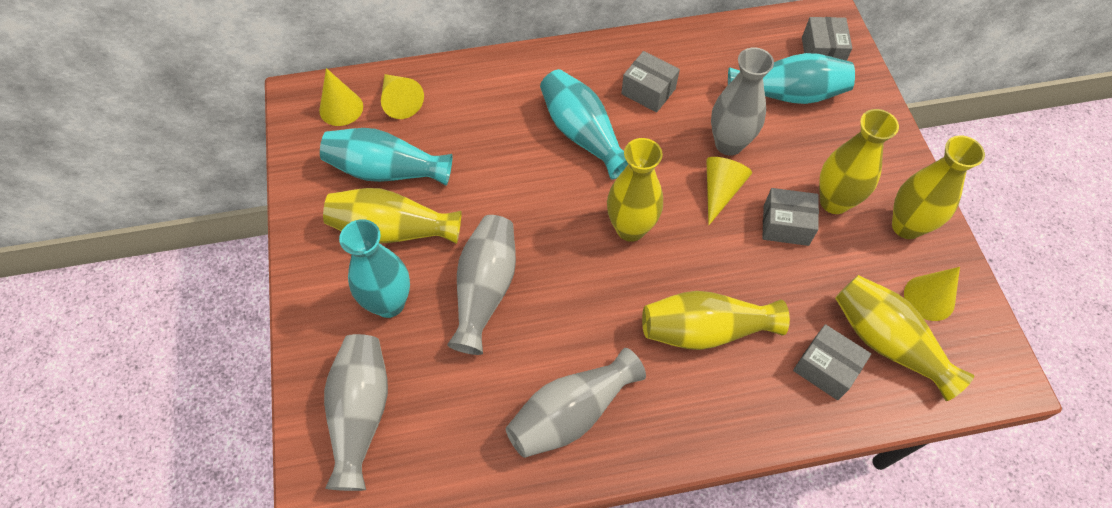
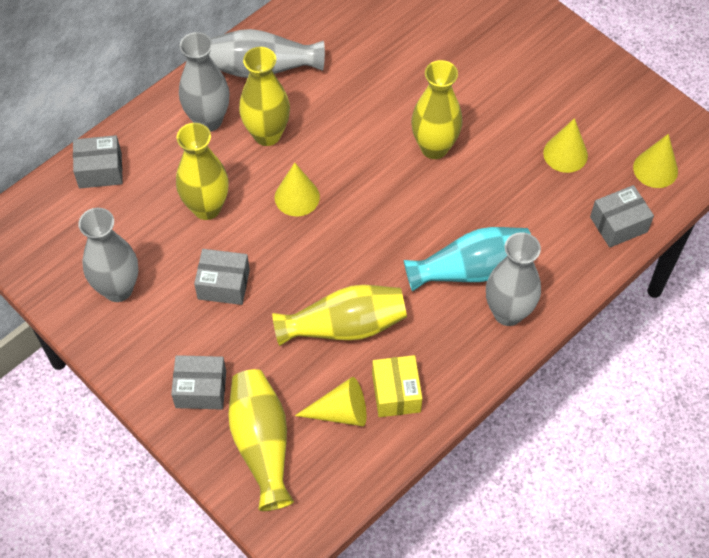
turquoise vase: 4 -> 1
yellow box: 0 -> 1
yellow vase: 6 -> 5

